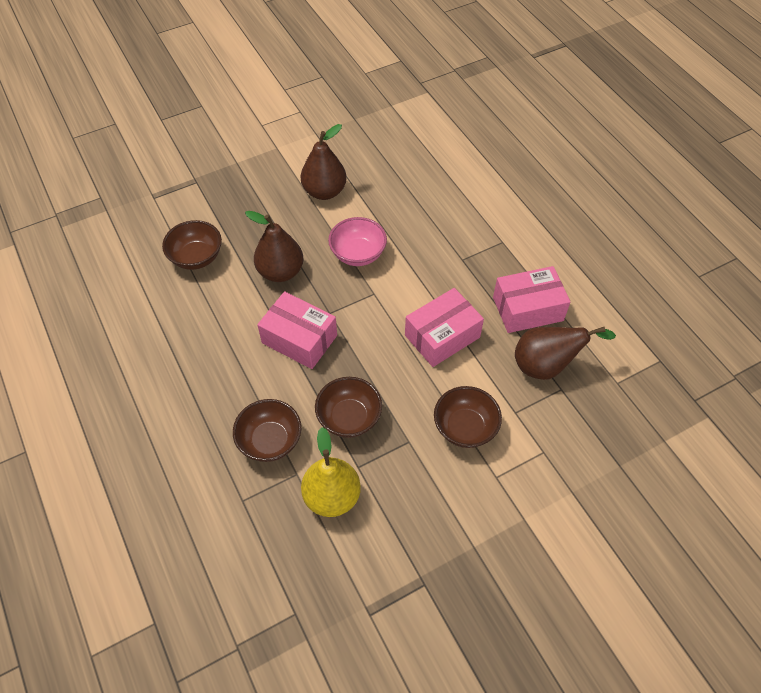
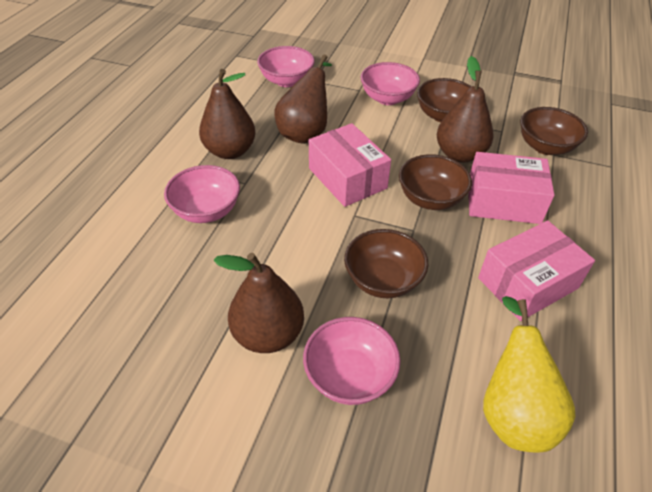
brown pear: 3 -> 4
pink bowl: 1 -> 4

